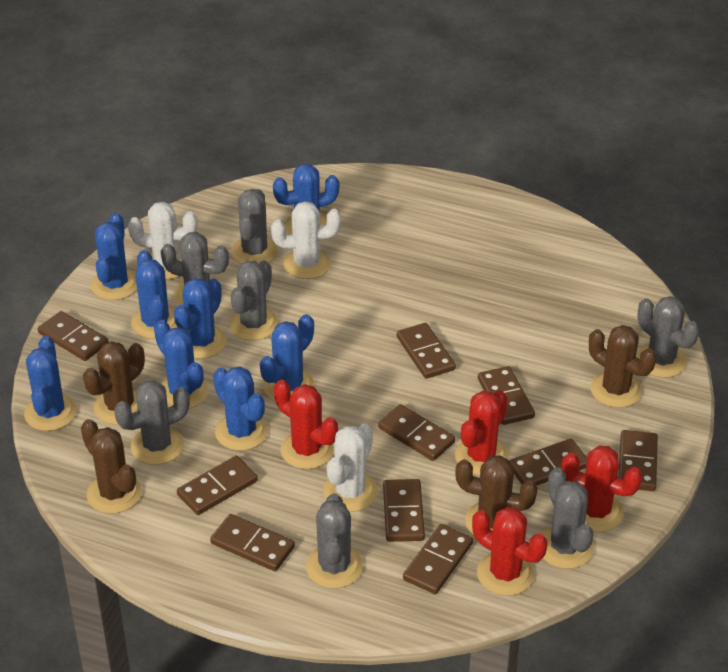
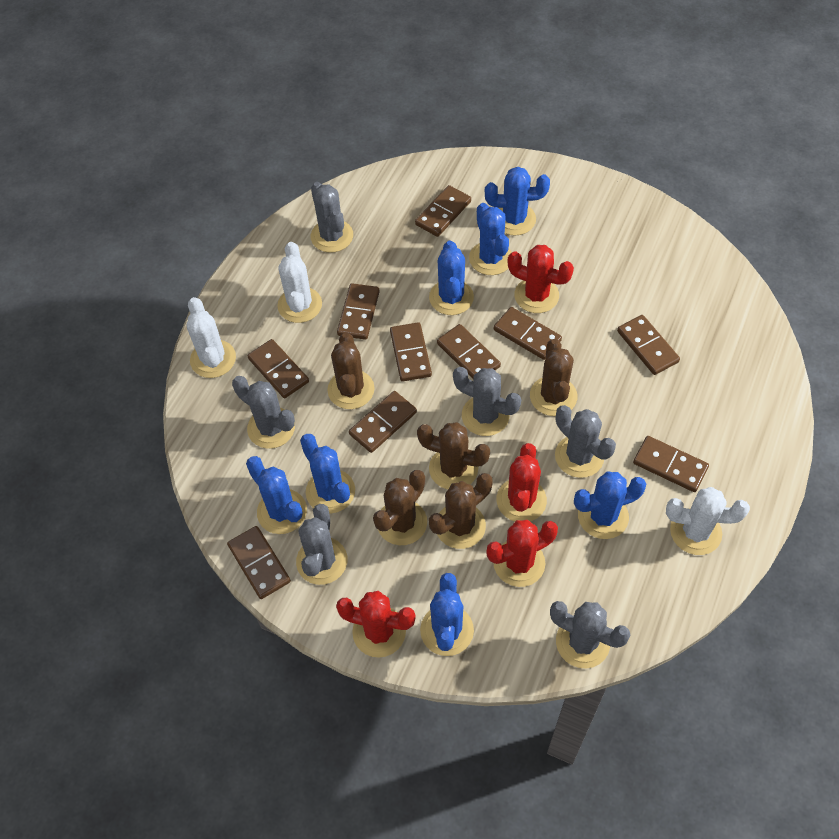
blue cactus: 8 -> 7
brown cactus: 4 -> 5
grey cactus: 7 -> 6

